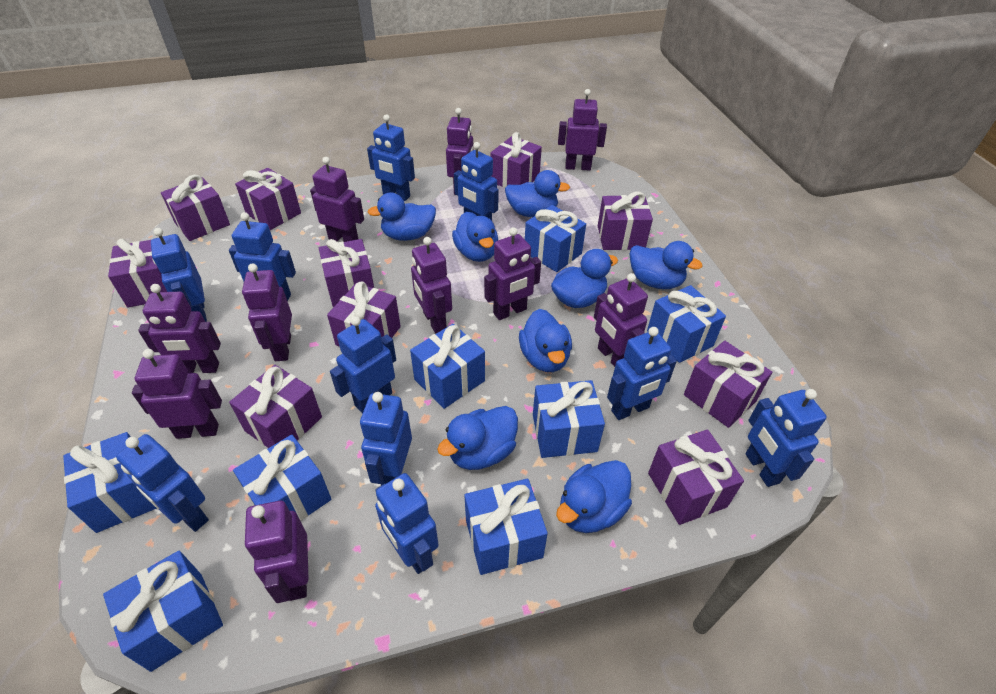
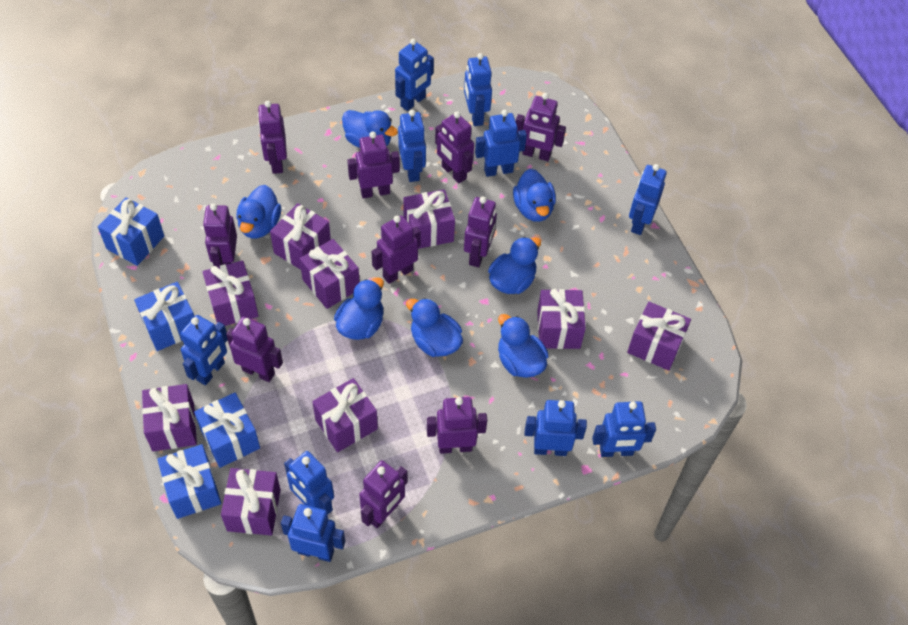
blue duck: 8 -> 7
blue gift: 8 -> 4
purple gift: 10 -> 9

